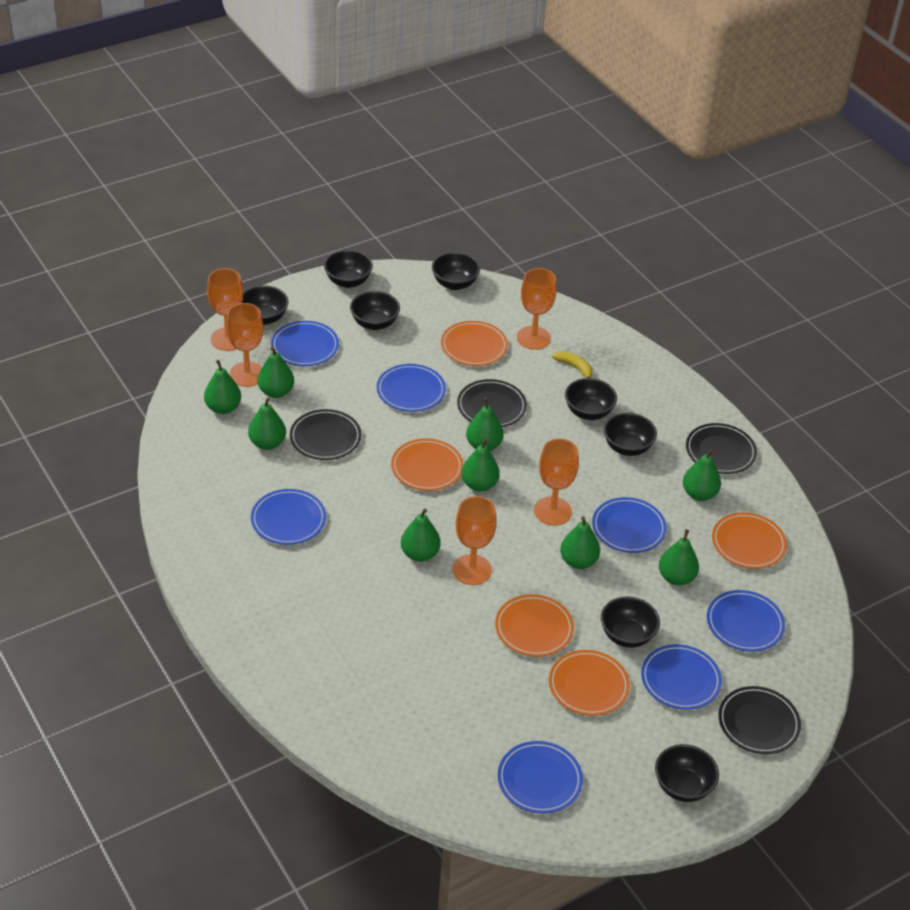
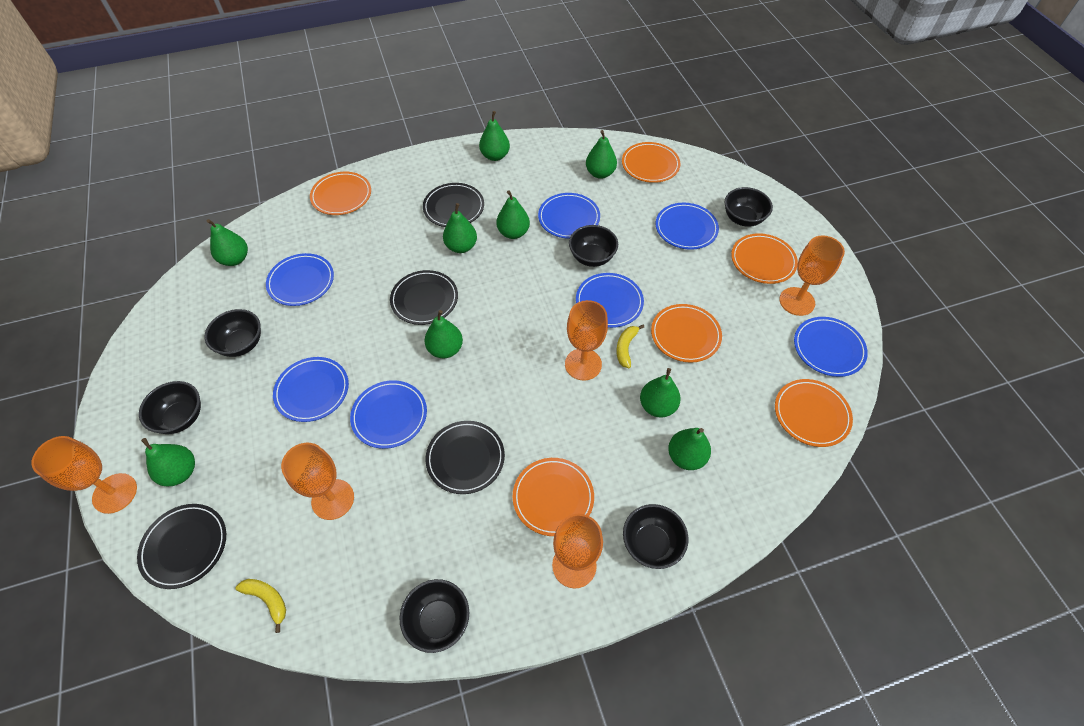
black bowl: 8 -> 6
orange plate: 5 -> 6
yellow banana: 1 -> 2

